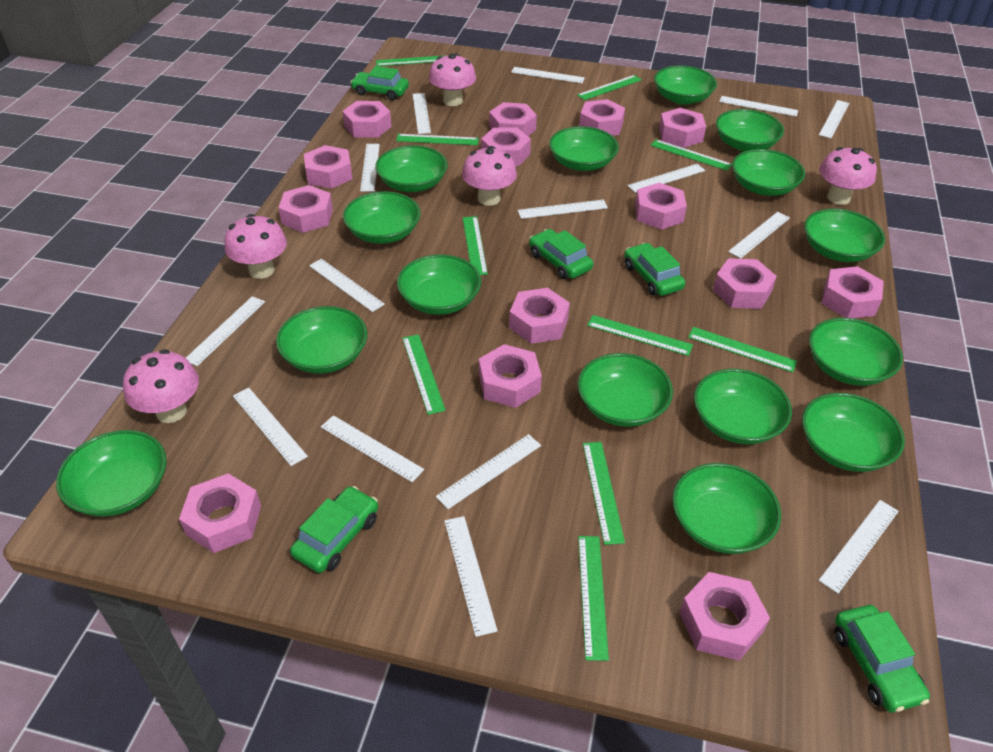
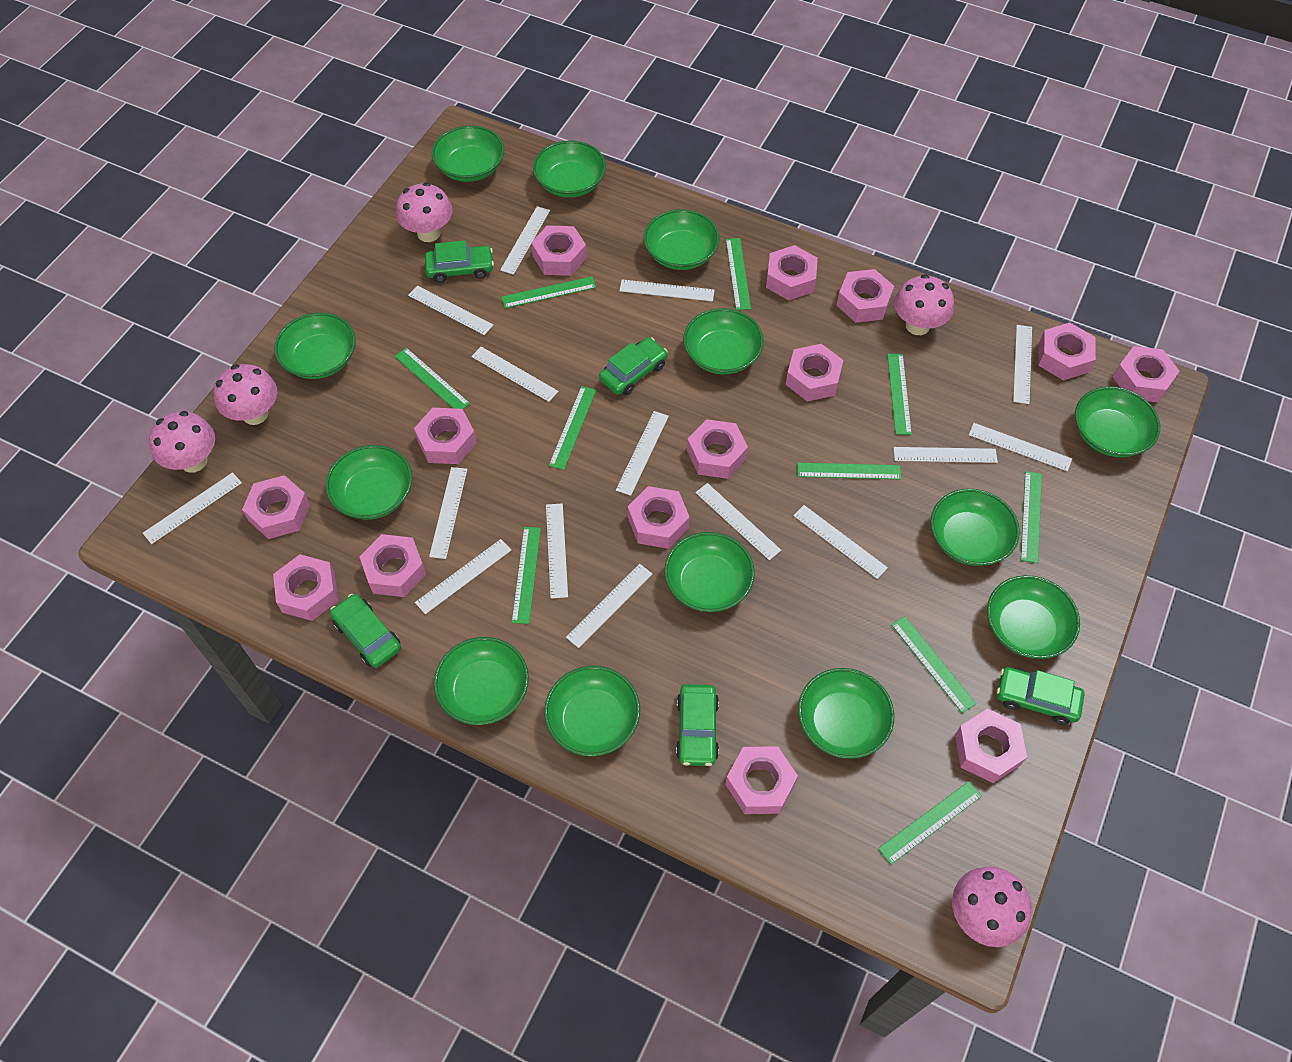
green bowl: 15 -> 13

